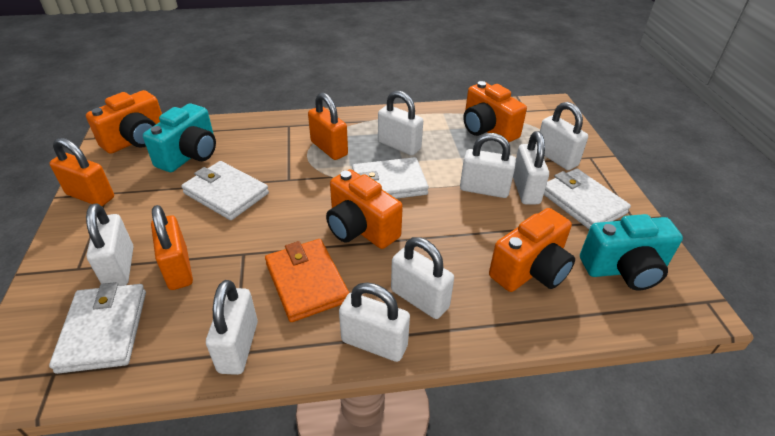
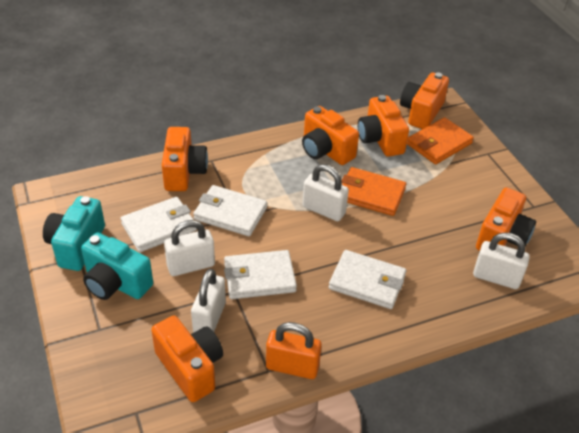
orange camera: 4 -> 6
orange padlock: 3 -> 1
orange wallet: 1 -> 2
white padlock: 8 -> 4

